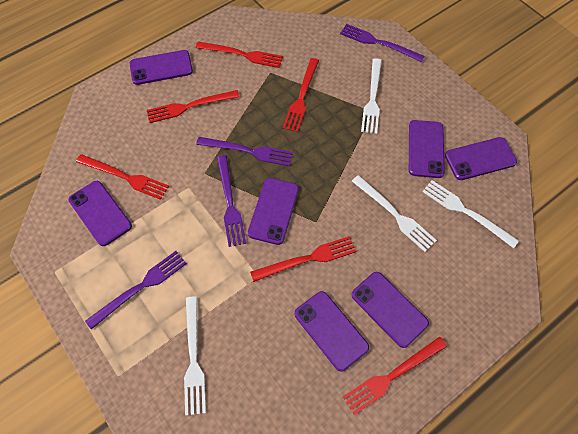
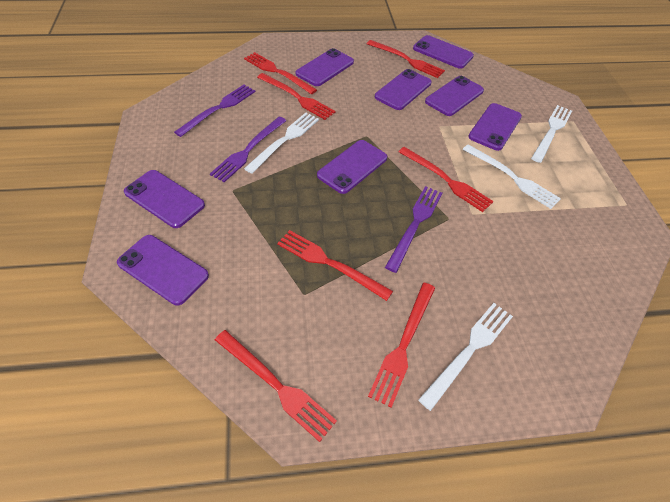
purple fork: 4 -> 3
purple phone: 7 -> 8
red fork: 6 -> 7

